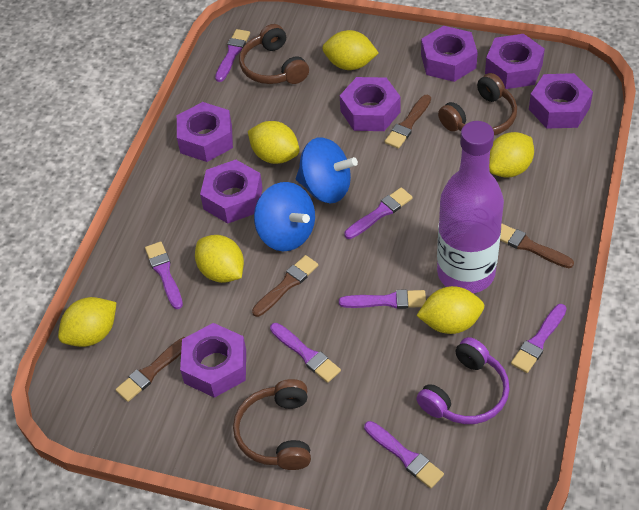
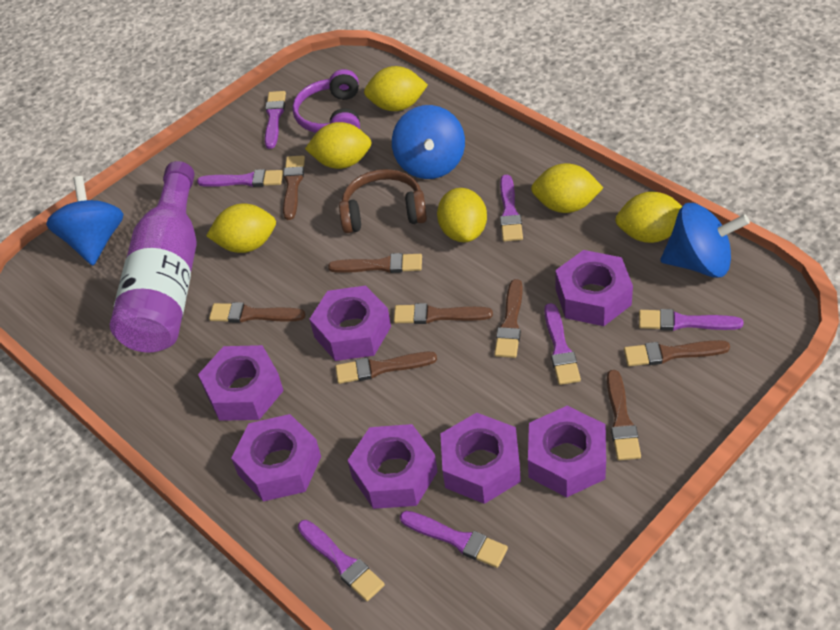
blue spinning top: 2 -> 3
brown brush: 4 -> 8
brown headphones: 3 -> 1

